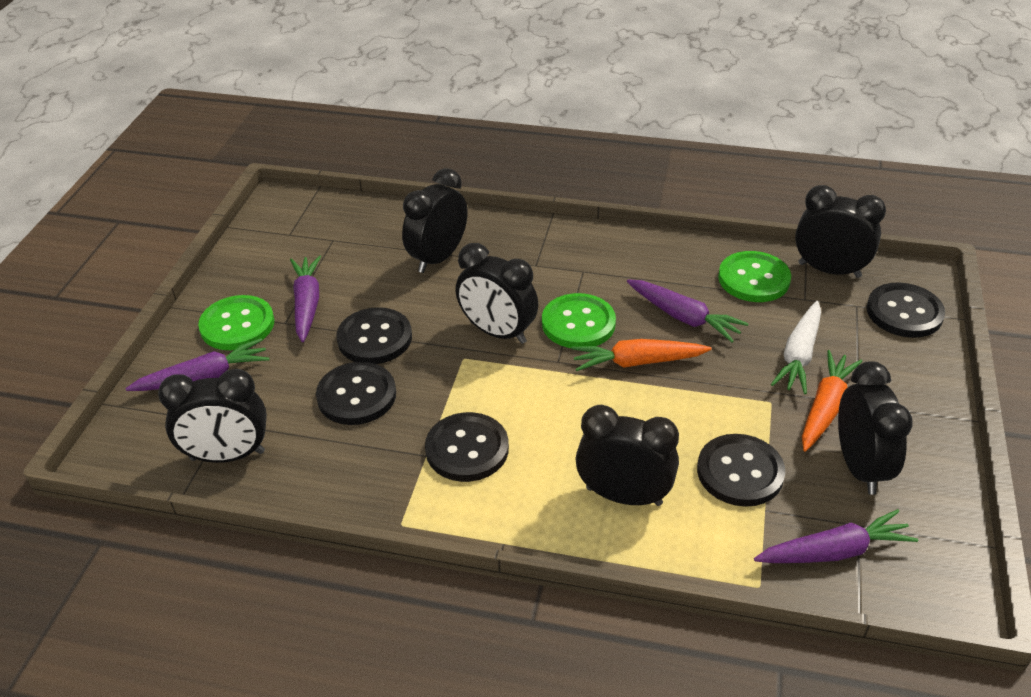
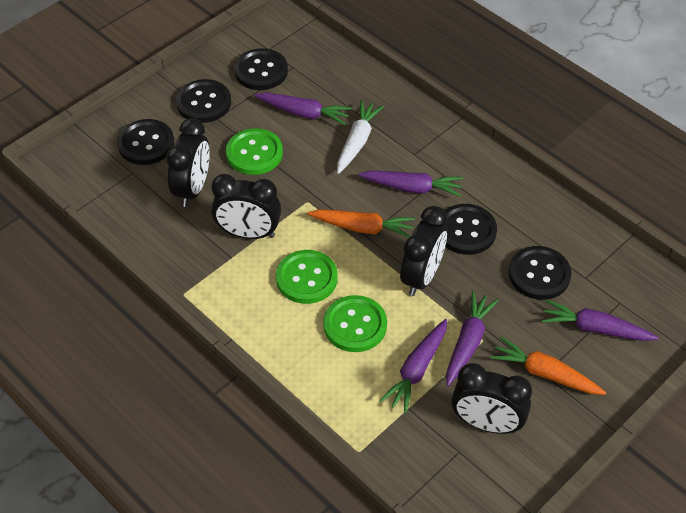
black clock: 6 -> 4
purple carrot: 4 -> 5

